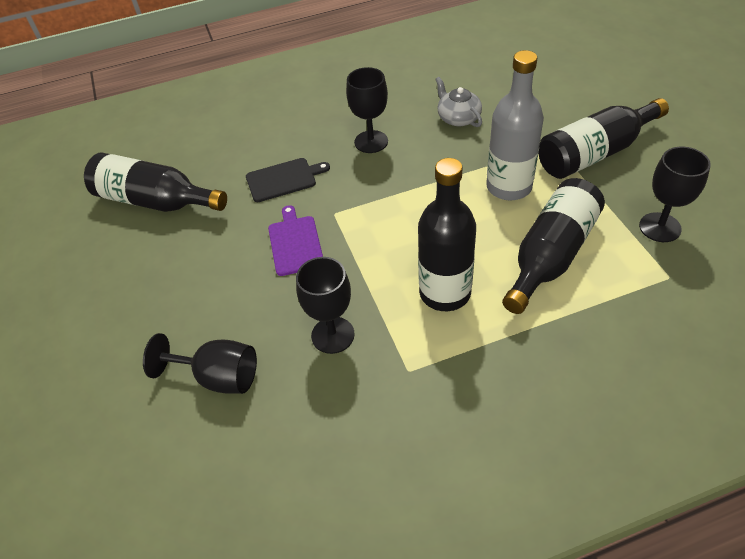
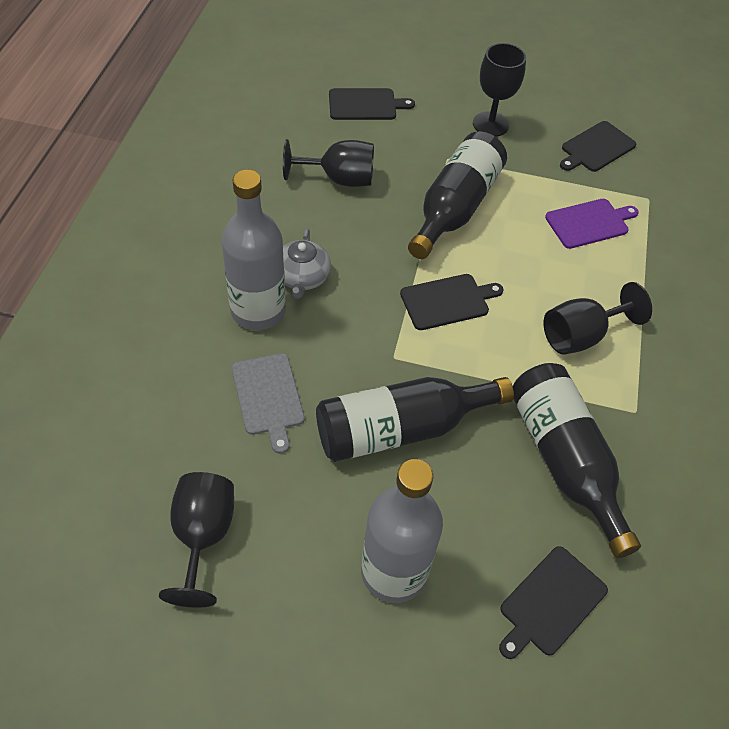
black bottle: 4 -> 3
black cutting board: 1 -> 4
grey bottle: 1 -> 2
grey cutting board: 0 -> 1

